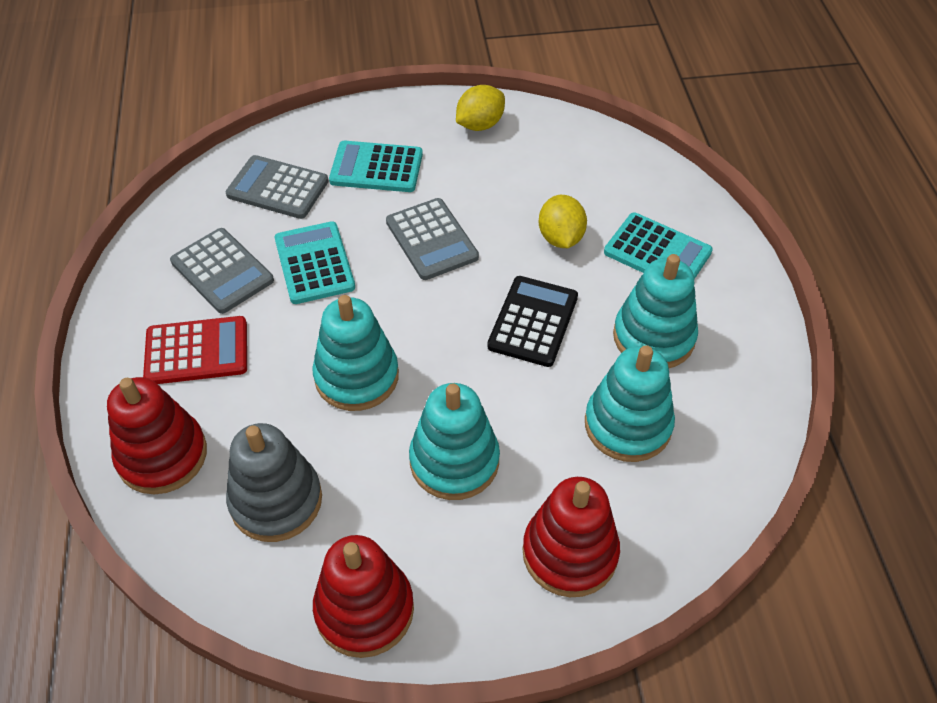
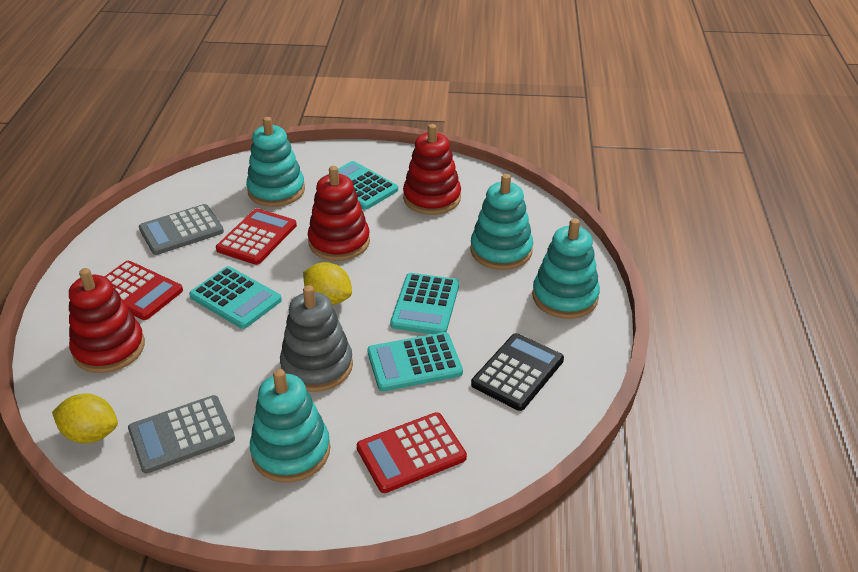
grey calculator: 3 -> 2
red calculator: 1 -> 3
turquoise calculator: 3 -> 4

